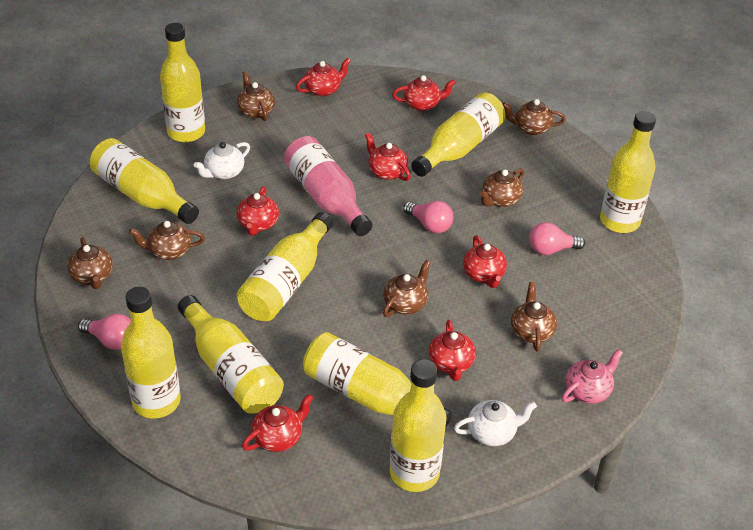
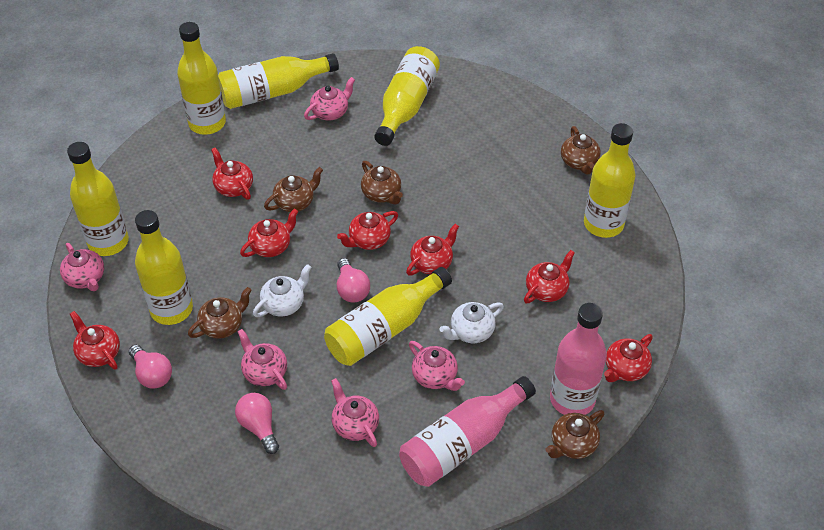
brown teapot: 7 -> 5
pink bottle: 1 -> 2
pink teapot: 1 -> 5
yellow bottle: 9 -> 7

